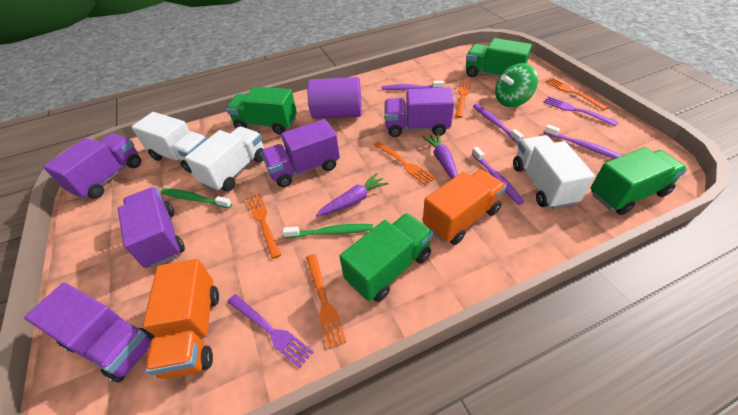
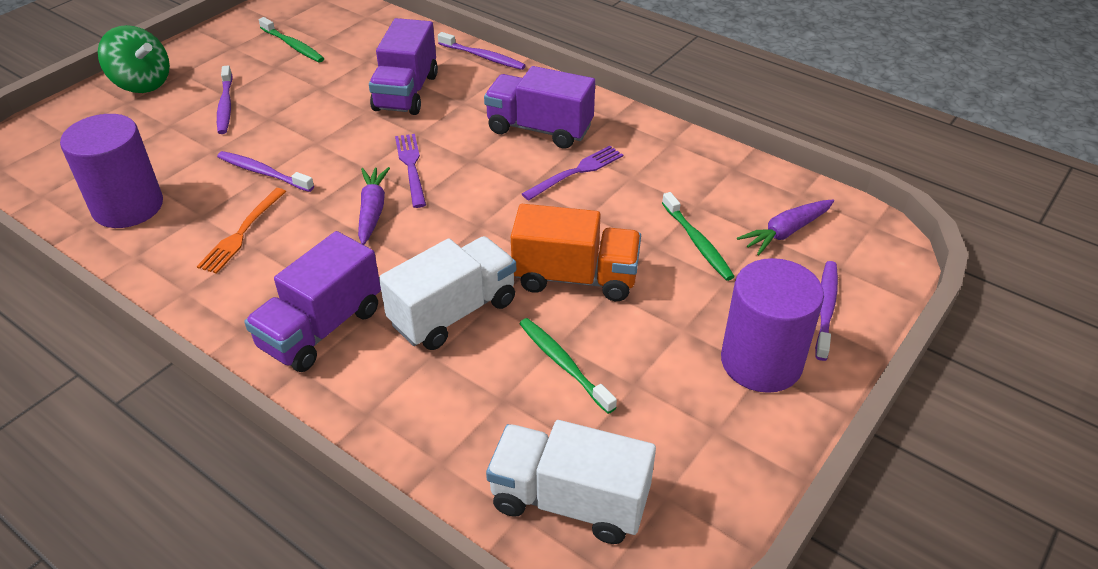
green toothbrush: 2 -> 3
green truck: 4 -> 0
orange fork: 5 -> 1
orange truck: 2 -> 1
purple cylinder: 1 -> 2
purple truck: 5 -> 3
white truck: 3 -> 2

